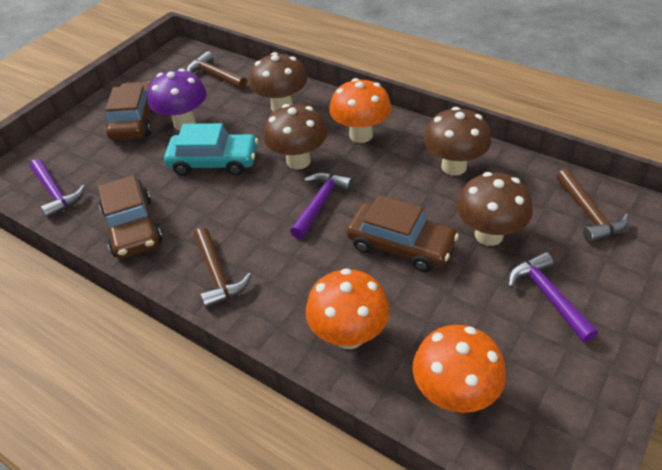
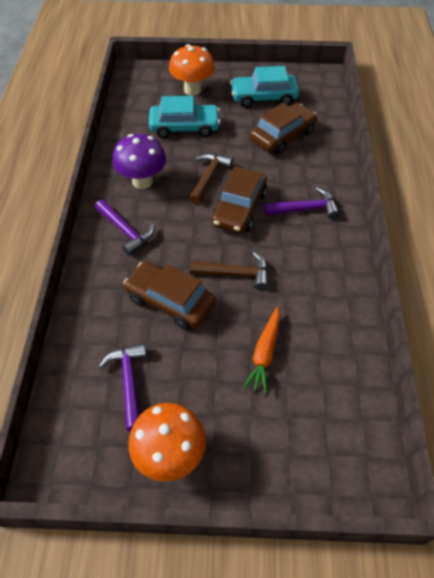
brown hammer: 3 -> 2
brown mushroom: 4 -> 0
orange carrot: 0 -> 1
orange mushroom: 3 -> 2
turquoise car: 1 -> 2

